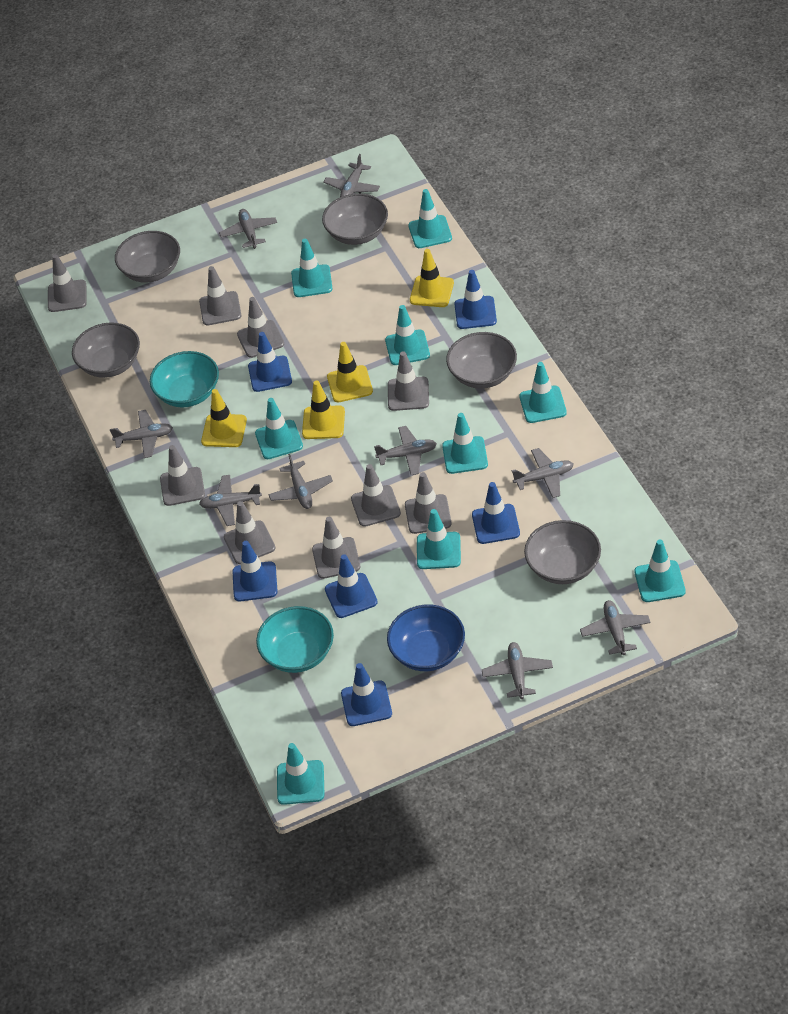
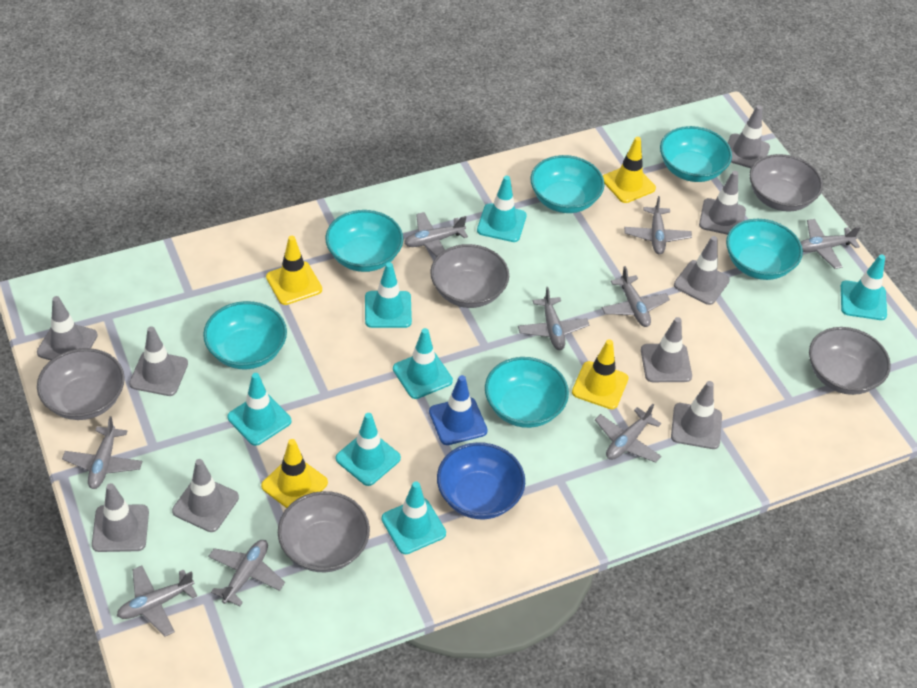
blue traffic cone: 6 -> 1
turquoise bowl: 2 -> 6
turquoise traffic cone: 9 -> 7

